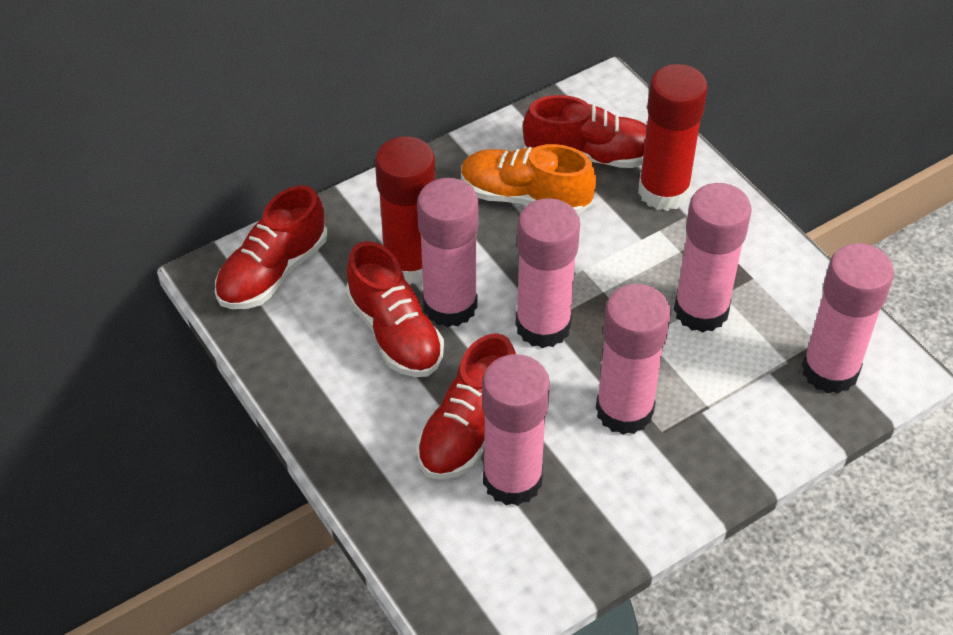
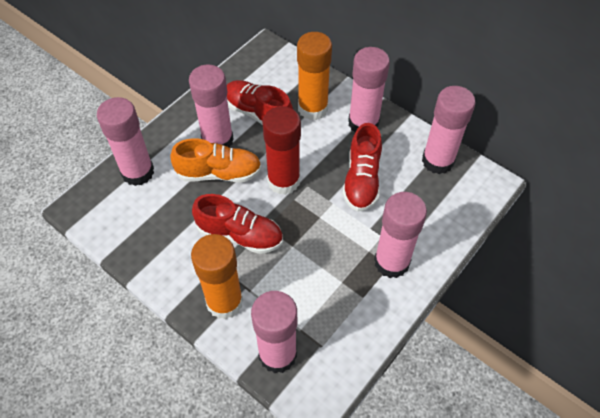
orange glue stick: 0 -> 2
red glue stick: 2 -> 1
red shoe: 4 -> 3

